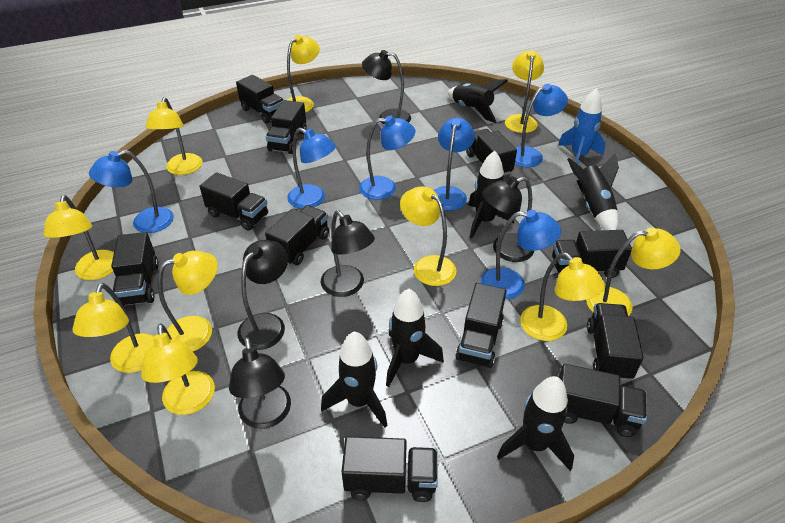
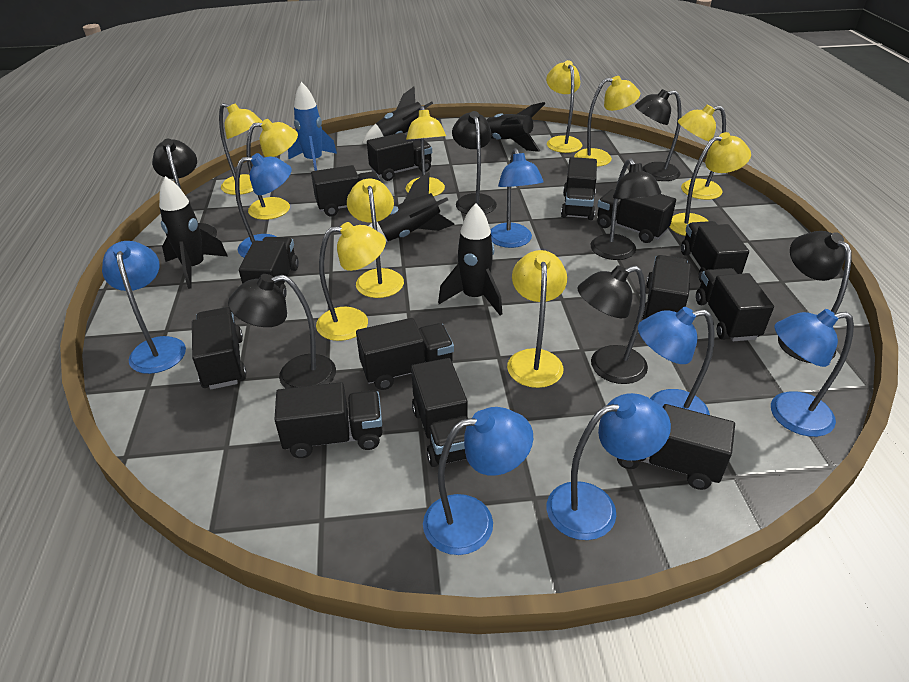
black lamp: 5 -> 7
black rocket: 6 -> 5
black truck: 11 -> 13
blue lamp: 6 -> 7

